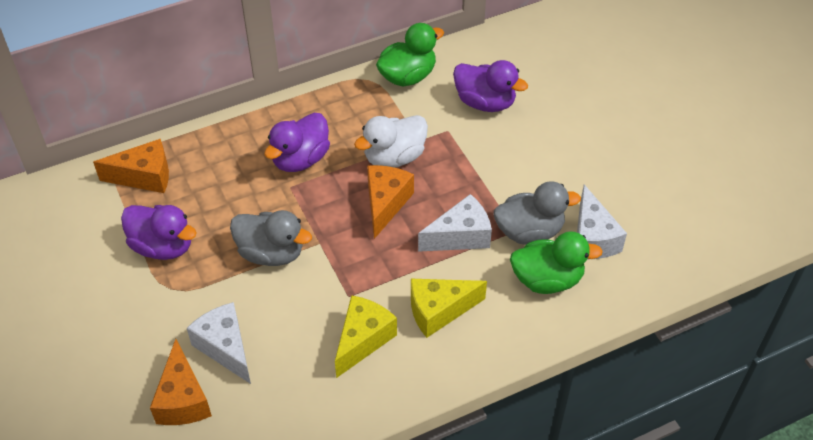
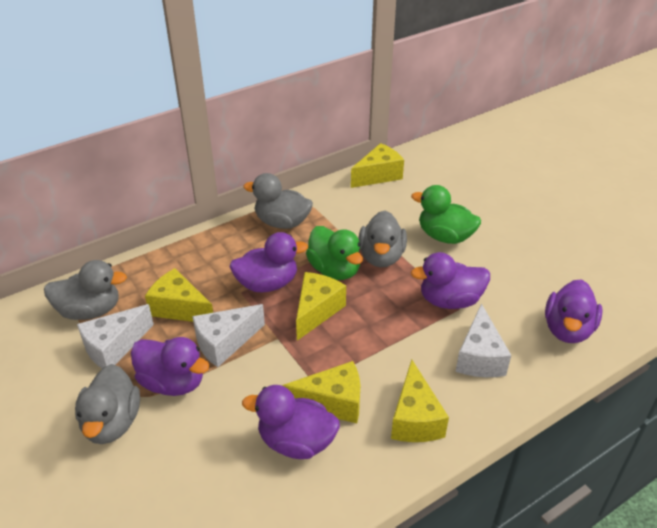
grey duck: 2 -> 4
orange cheese: 3 -> 0
purple duck: 3 -> 5
white duck: 1 -> 0
yellow cheese: 2 -> 5

